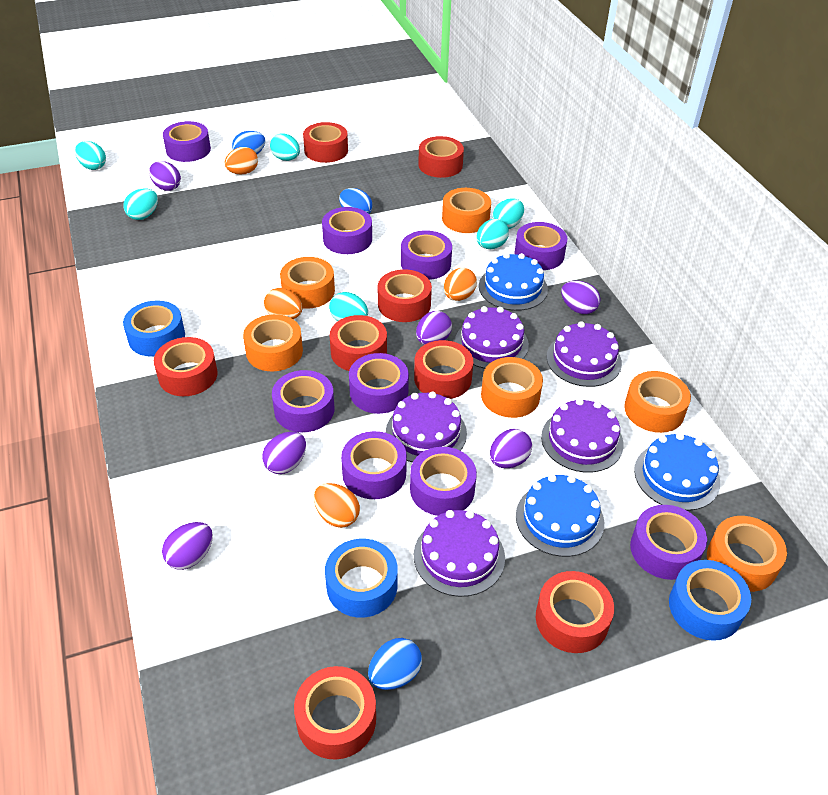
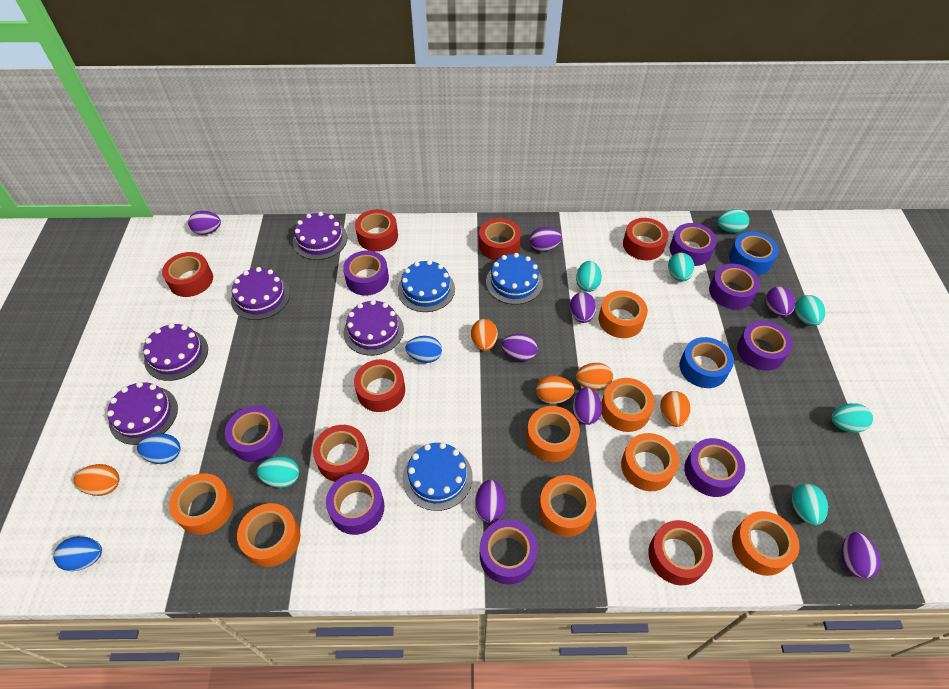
blue tape: 3 -> 2
orange egg: 4 -> 5
orange tape: 6 -> 8
purple egg: 6 -> 8
purple tape: 9 -> 8
red tape: 8 -> 7
turquoise egg: 6 -> 7

